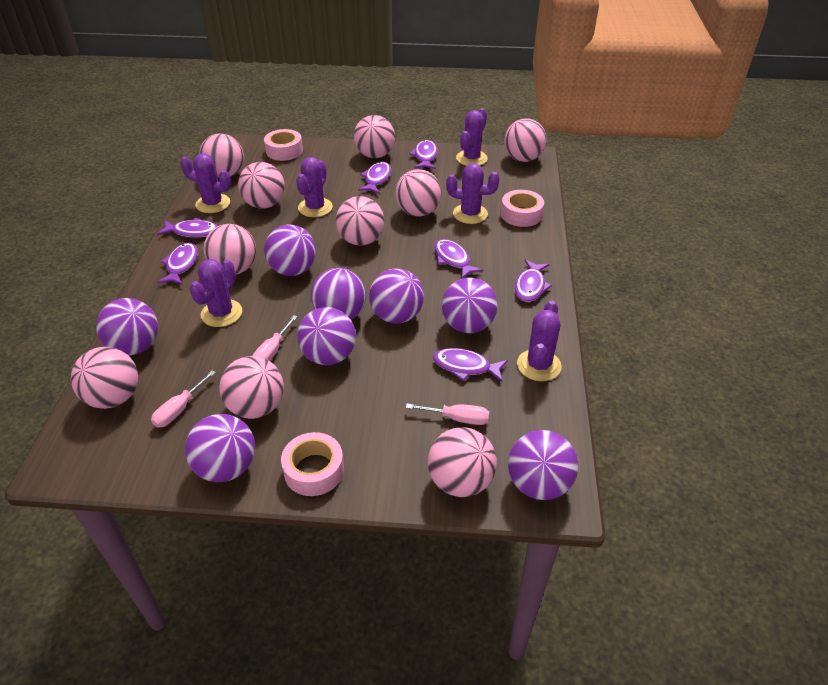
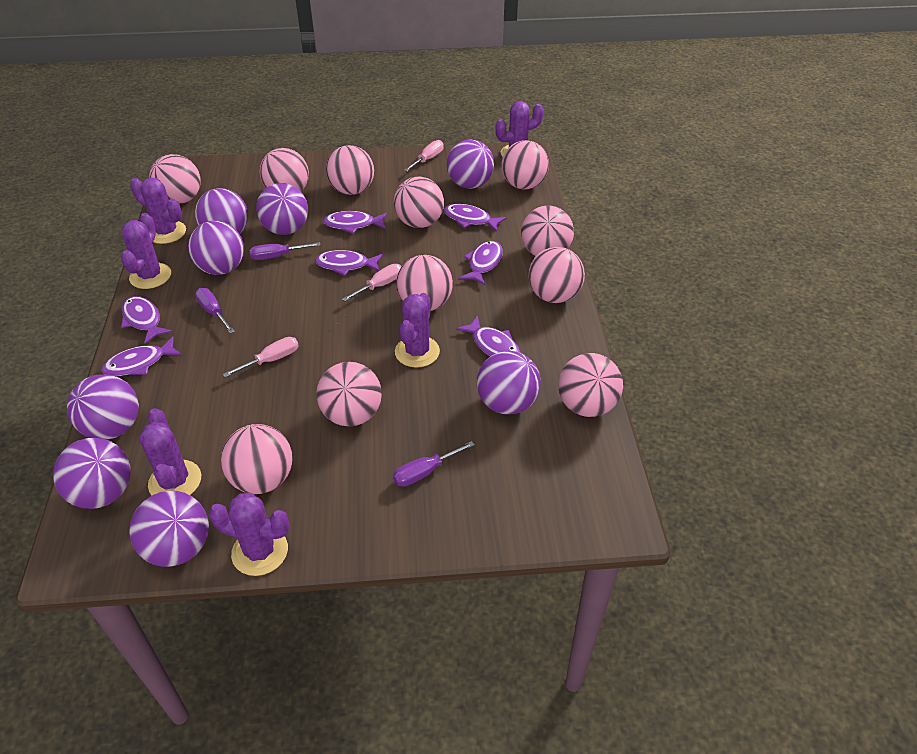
pink ball: 10 -> 11
pink tape: 3 -> 0
purple screwdriver: 0 -> 3

